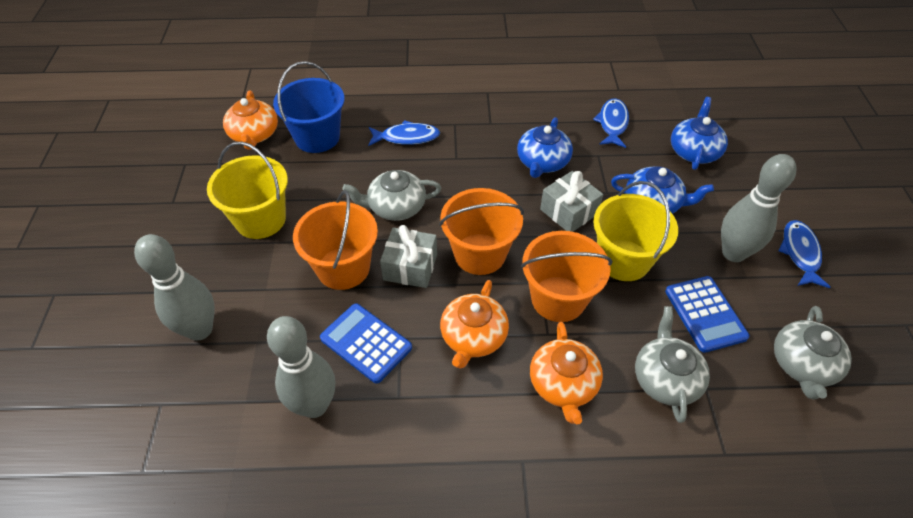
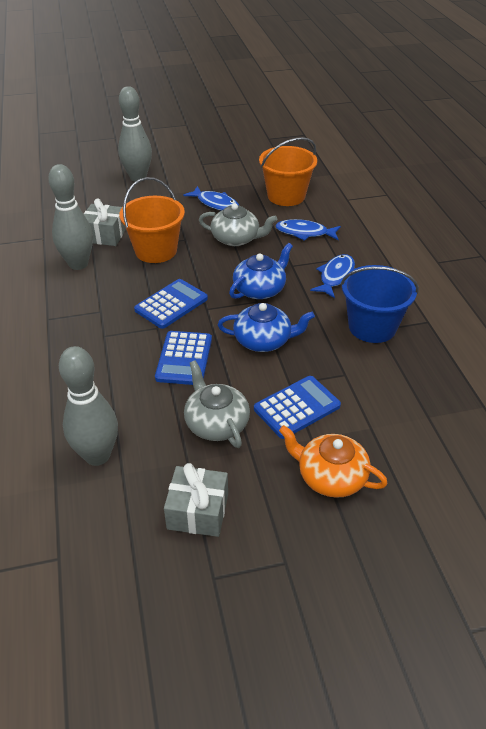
blue calculator: 2 -> 3
blue teapot: 3 -> 2
grey teapot: 3 -> 2
orange bucket: 3 -> 2
orange teapot: 3 -> 1
yellow bucket: 2 -> 0

